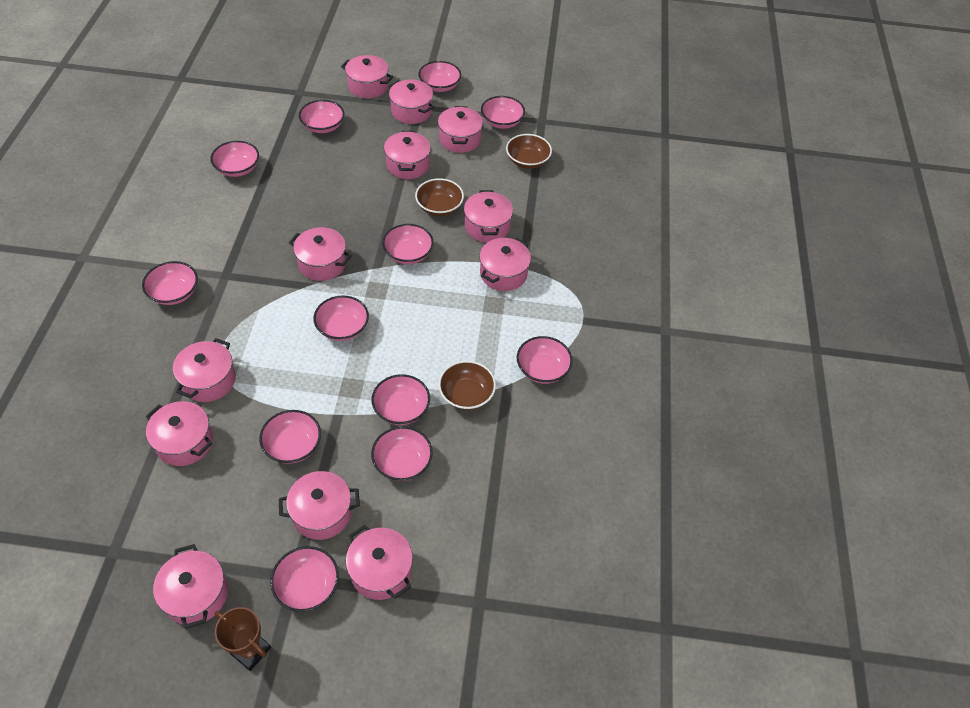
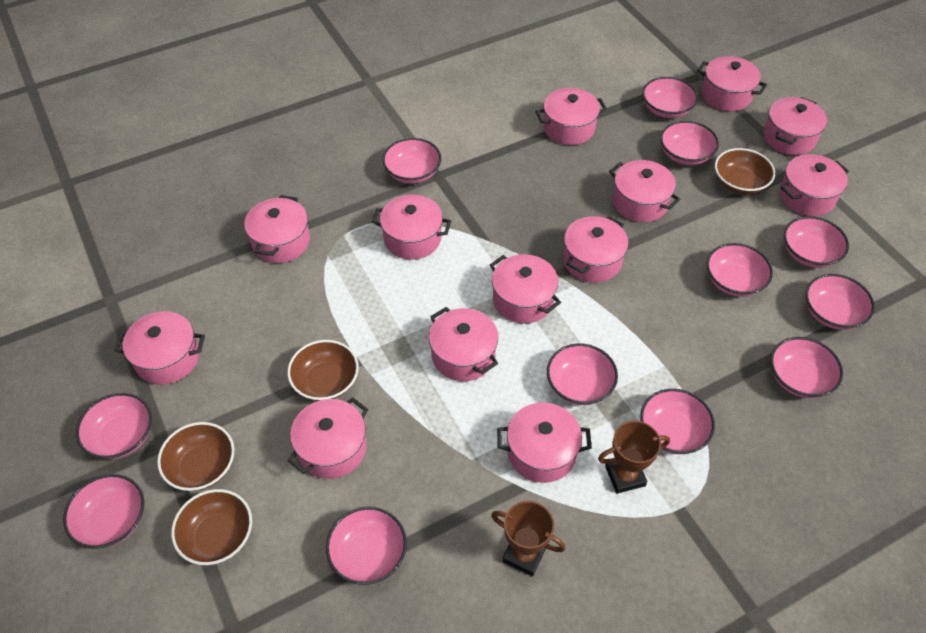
brown bowl: 3 -> 4
brown trophy: 1 -> 2
pink pot: 12 -> 13

